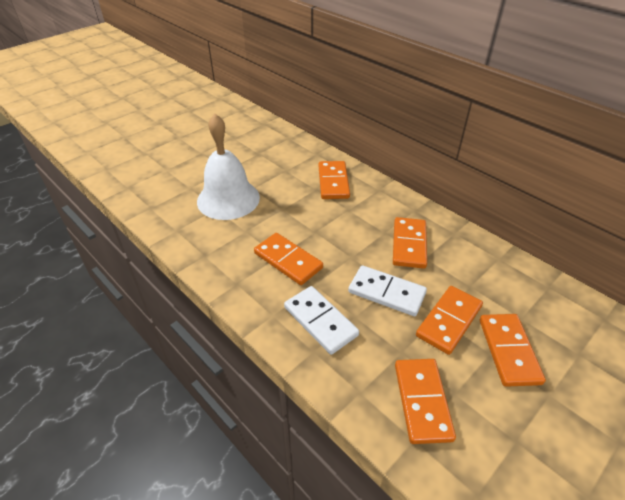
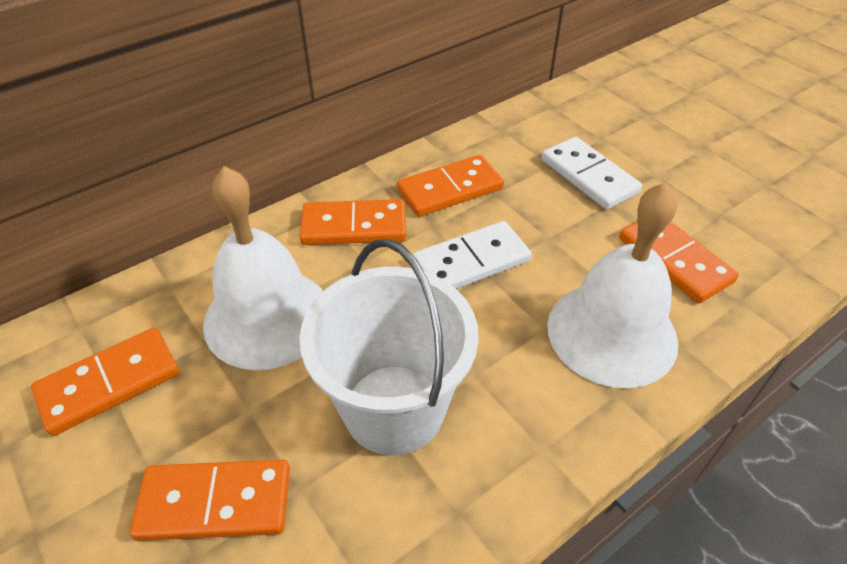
orange domino: 6 -> 5
white bell: 1 -> 2
white bucket: 0 -> 1

